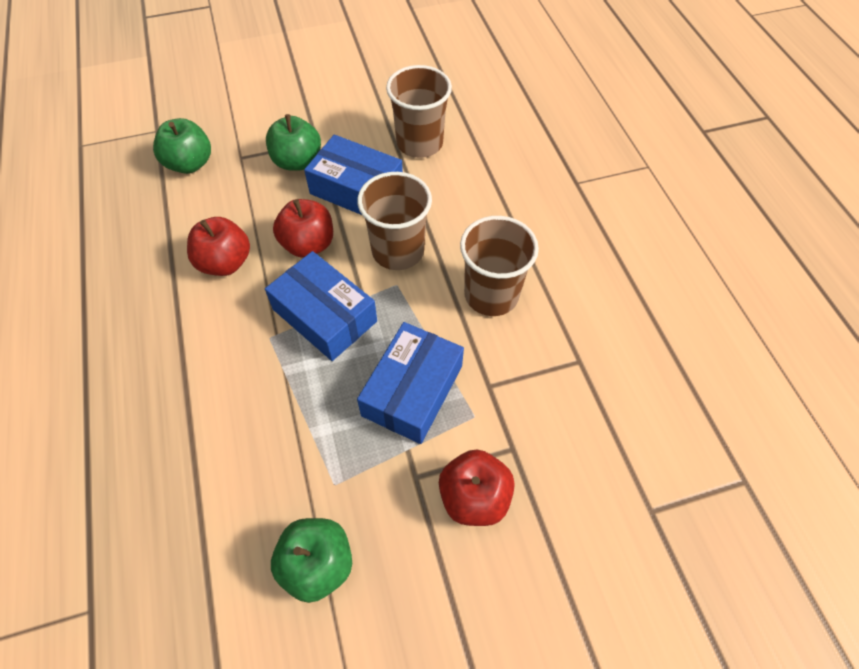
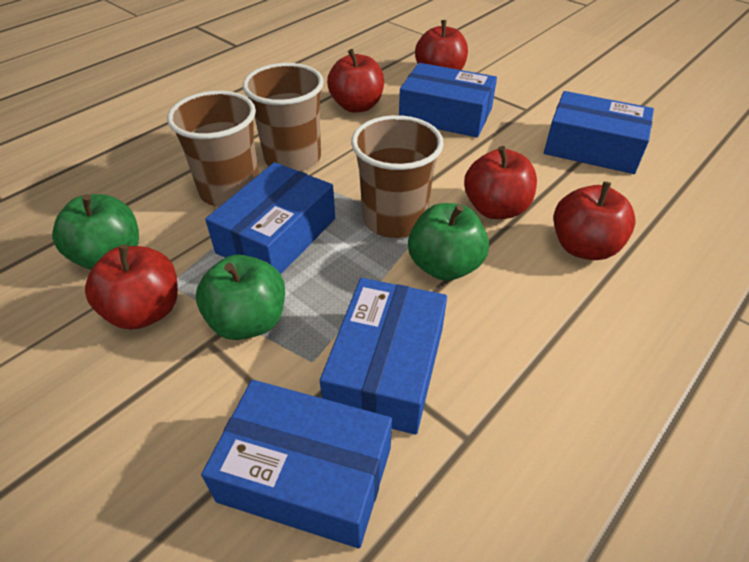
blue box: 3 -> 5
red apple: 3 -> 5

